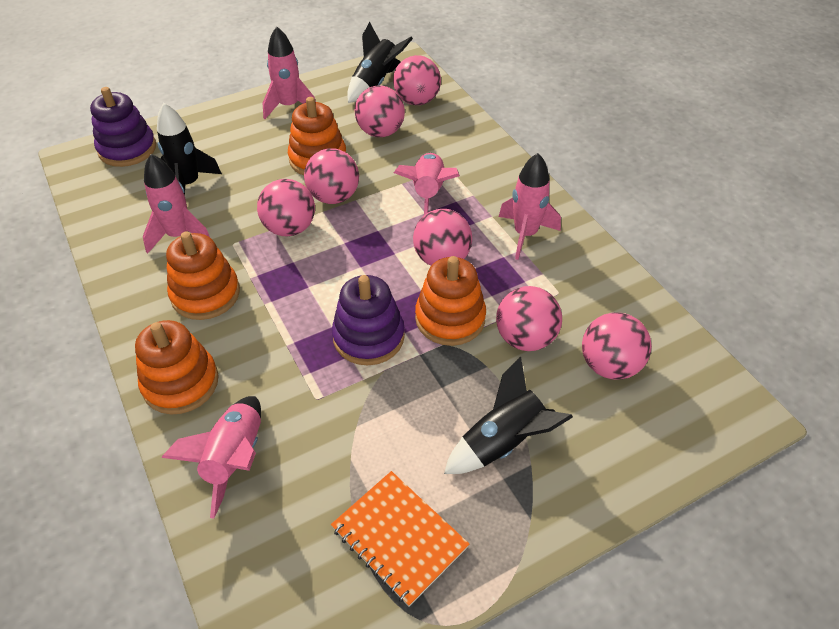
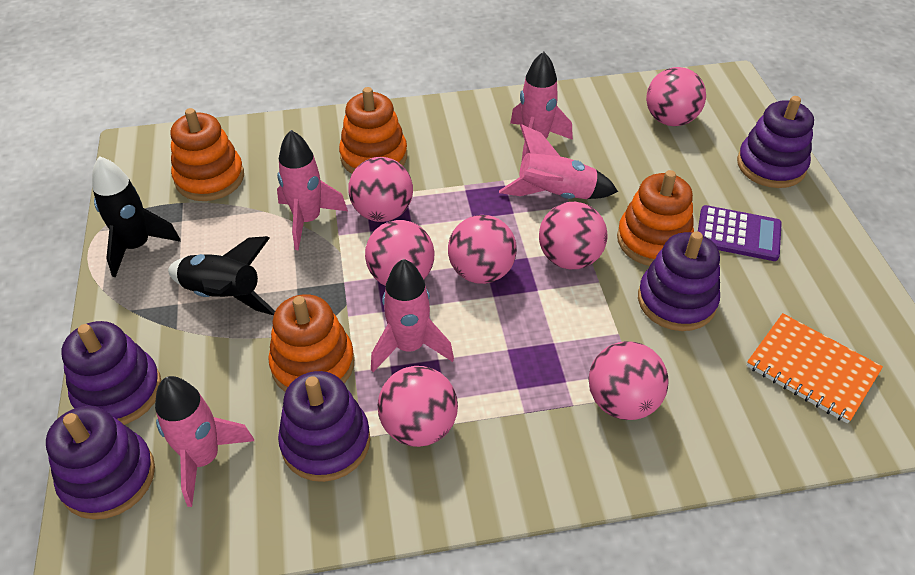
black rocket: 3 -> 2
purple calculator: 0 -> 1
purple stacking toy: 2 -> 5

